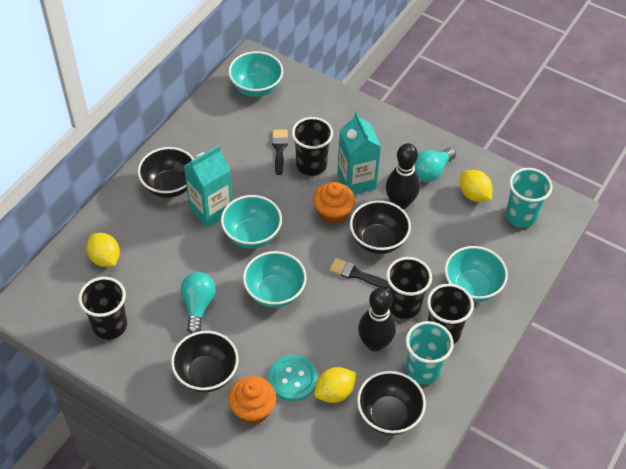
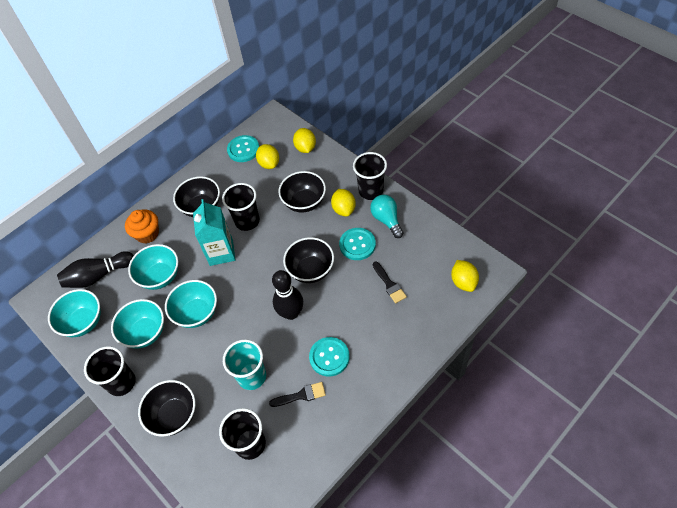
orange cupcake: 2 -> 1
turquoise button: 1 -> 3
turquoise carton: 2 -> 1
turquoise cup: 2 -> 1
turquoise light bulb: 2 -> 1
yellow lemon: 3 -> 4

